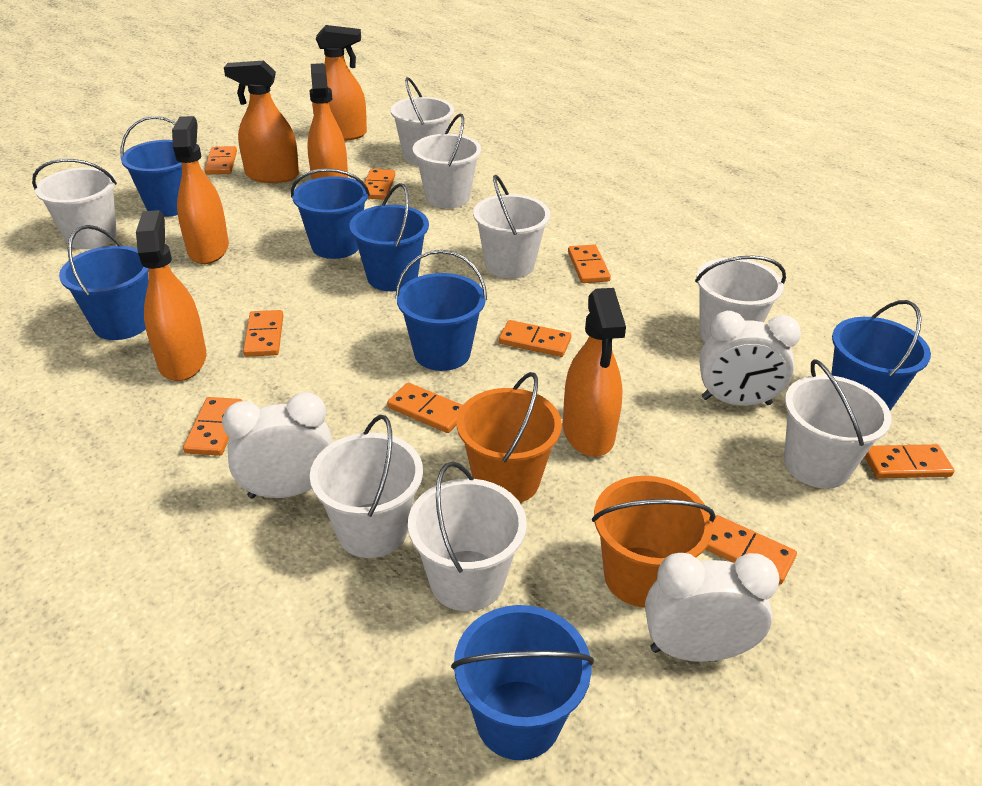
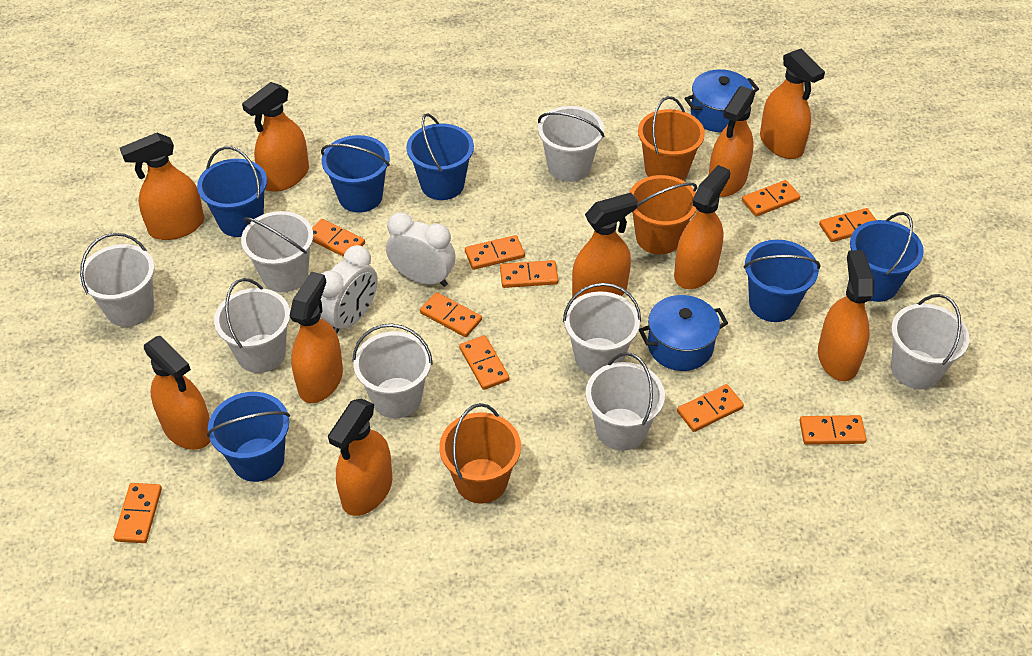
blue bucket: 7 -> 6
blue pot: 0 -> 2
orange bucket: 2 -> 3
orange domino: 9 -> 10
orange spray bottle: 6 -> 10
white clock: 3 -> 2

